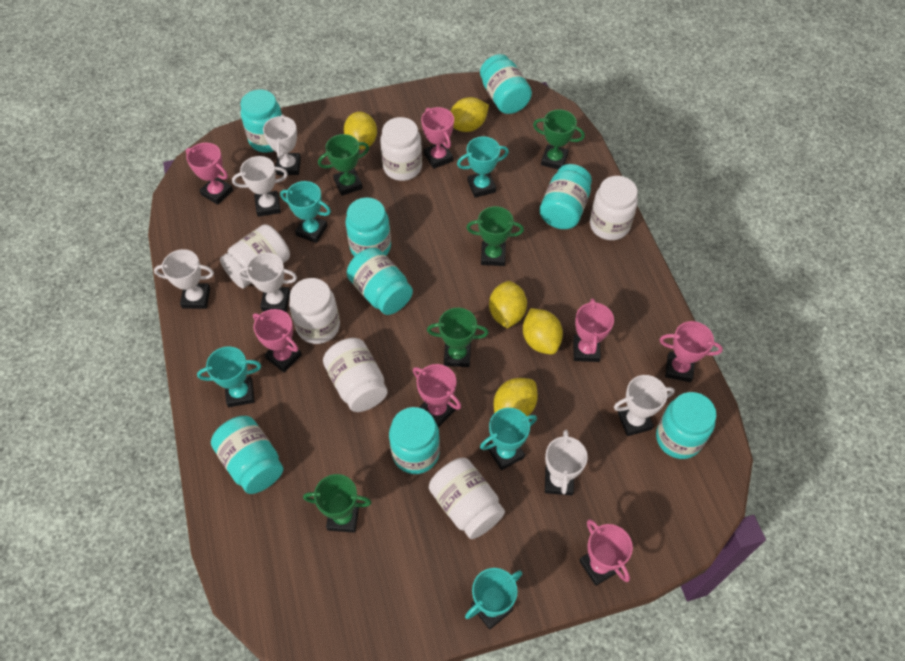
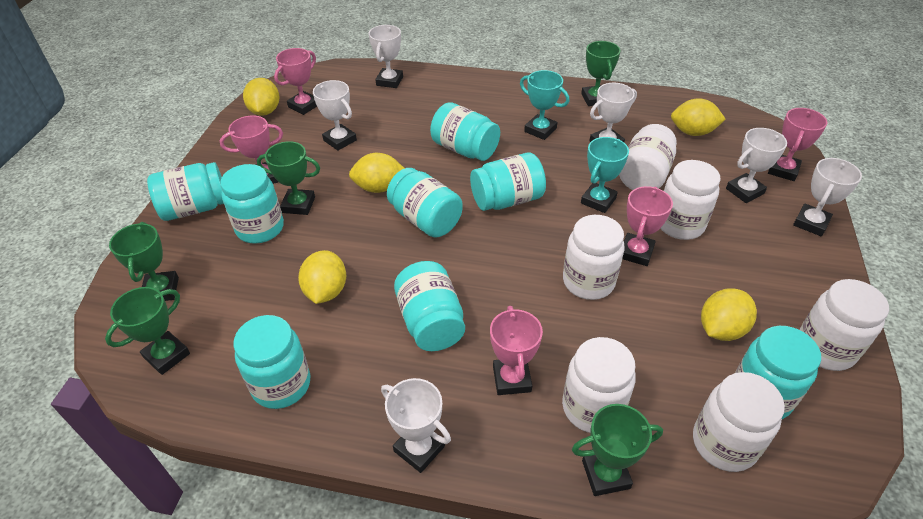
pink trophy: 7 -> 5
turquoise trophy: 5 -> 2

